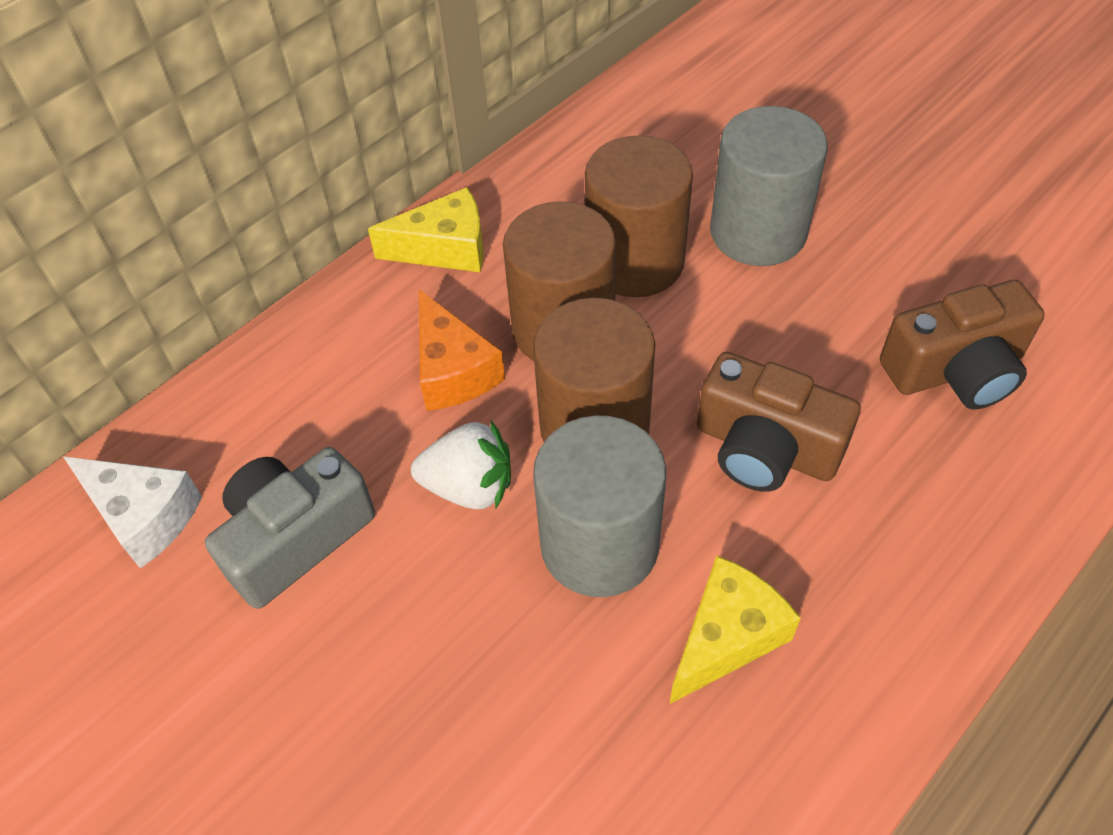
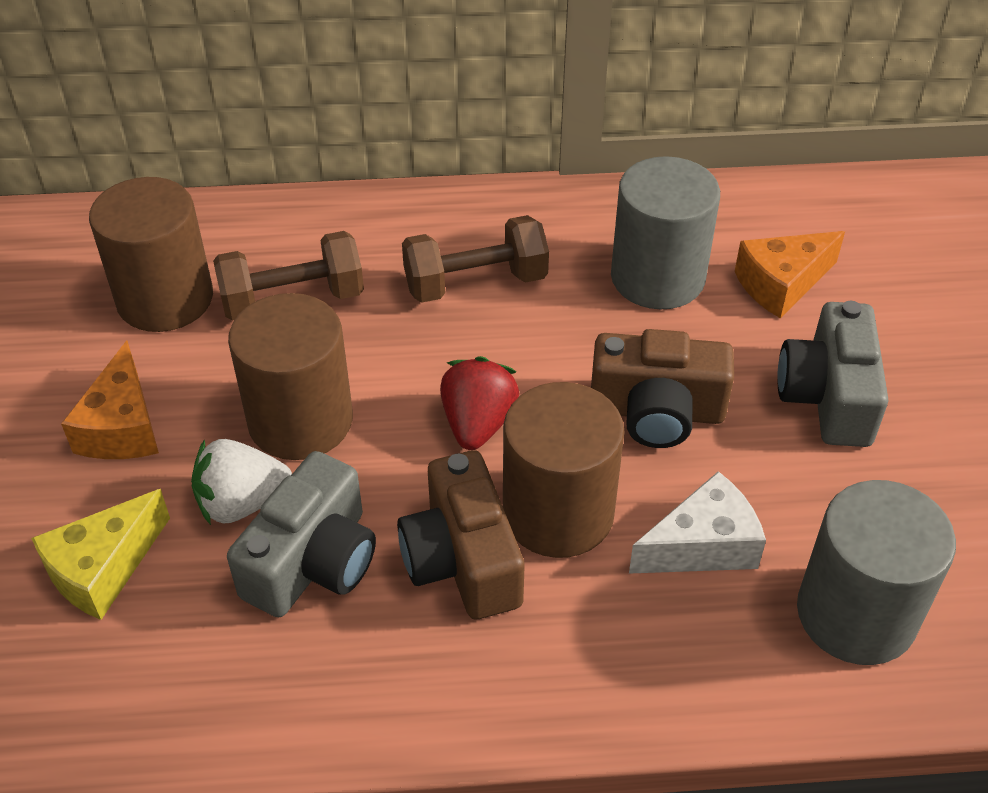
brown dumbbell: 0 -> 2
grey camera: 1 -> 2
orange cheese: 1 -> 2
red strawberry: 0 -> 1
yellow cheese: 2 -> 1

